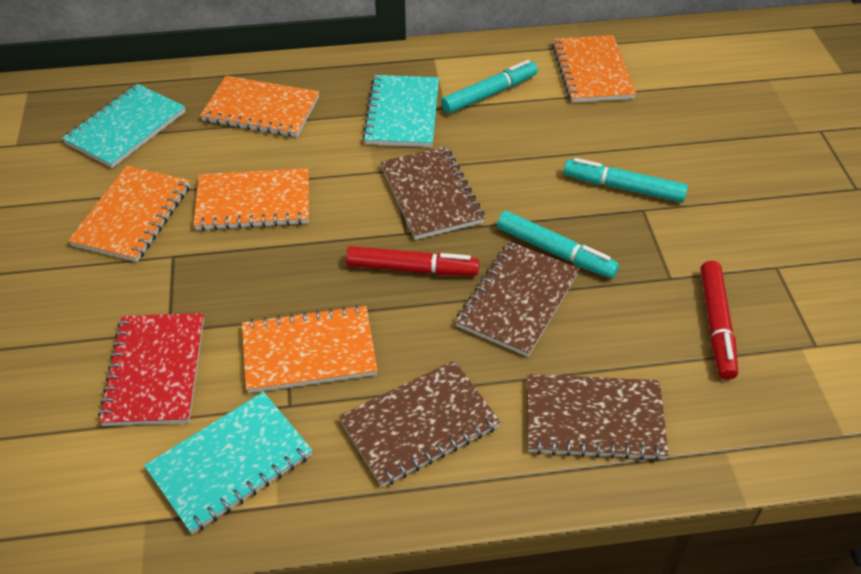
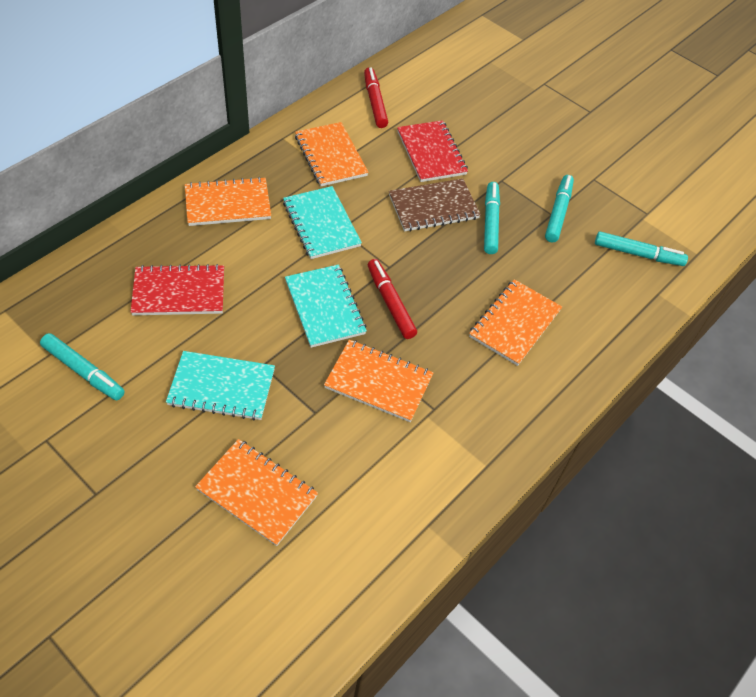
brown notebook: 4 -> 1
red notebook: 1 -> 2
turquoise marker: 3 -> 4

